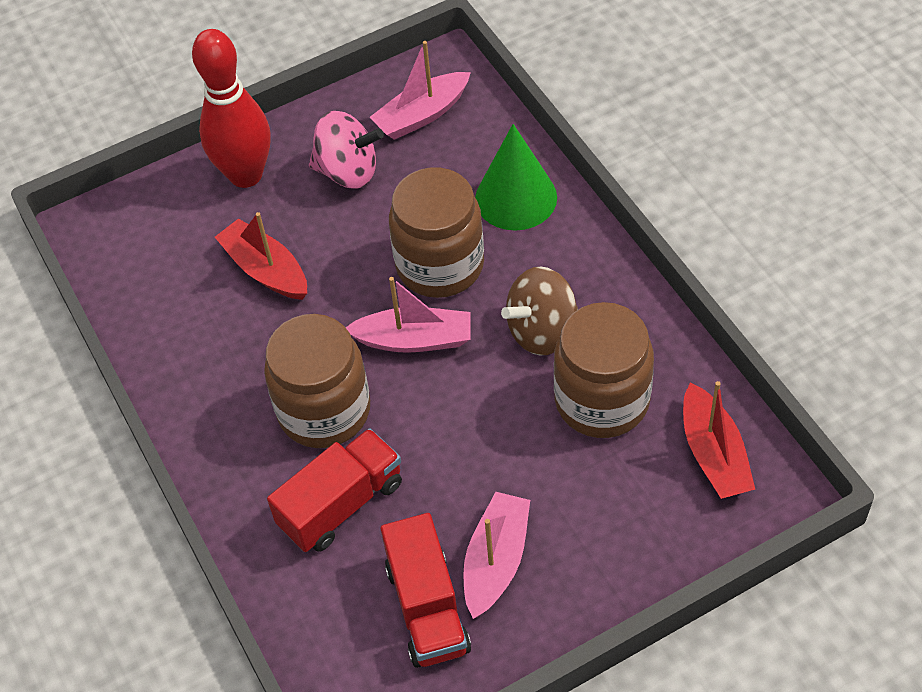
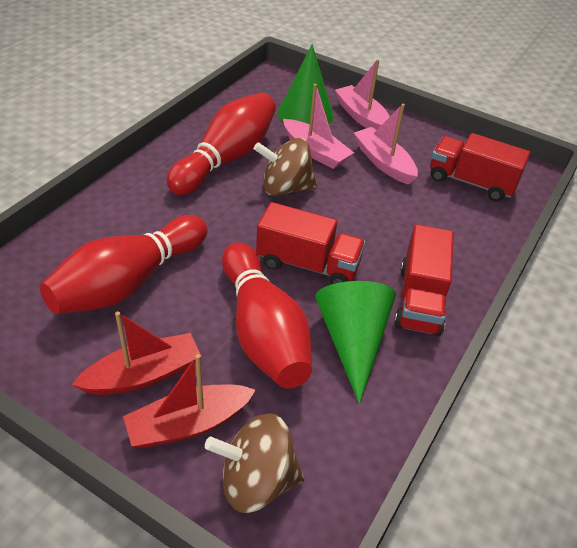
brown jar: 3 -> 0
brown spinning top: 1 -> 2
green cone: 1 -> 2
pink spinning top: 1 -> 0
red bowling pin: 1 -> 3
red truck: 2 -> 3

